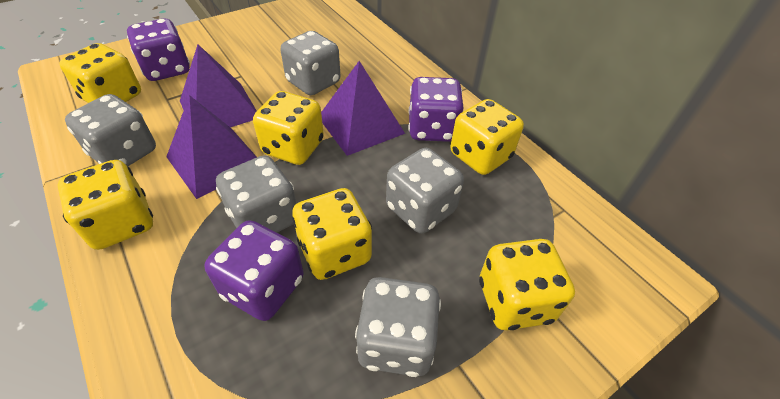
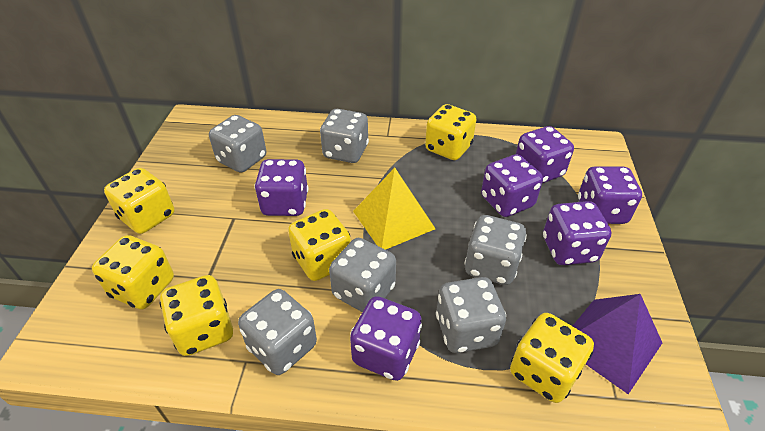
grey dice: 5 -> 6
purple dice: 3 -> 6
purple pyramid: 3 -> 1
yellow pyramid: 0 -> 1

